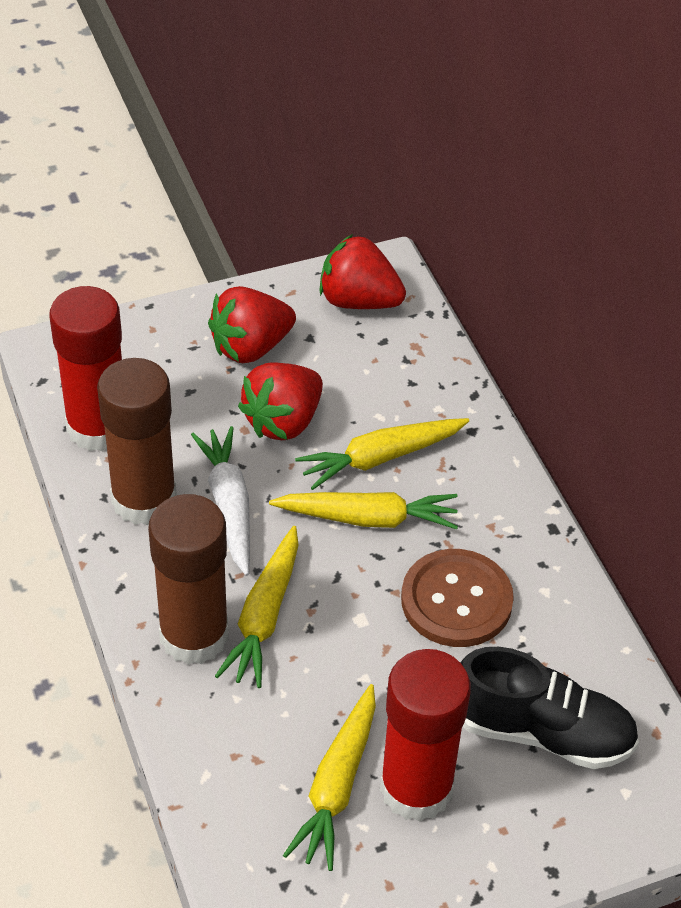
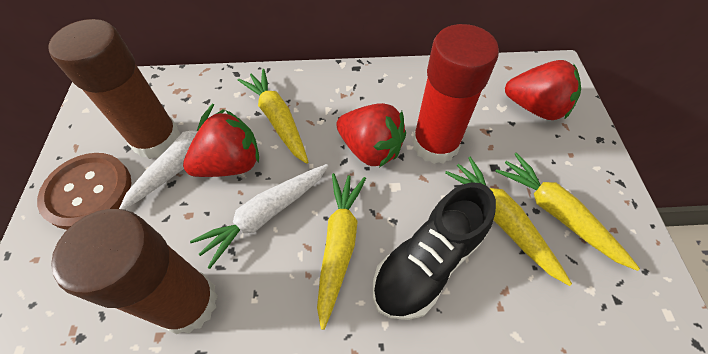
red glue stick: 2 -> 1
white carrot: 1 -> 2

